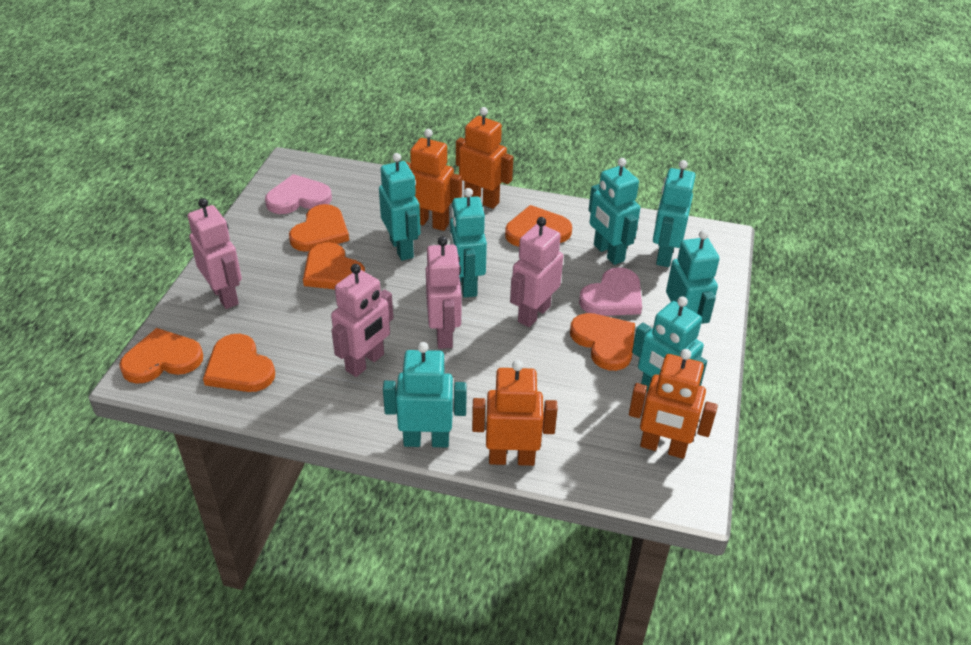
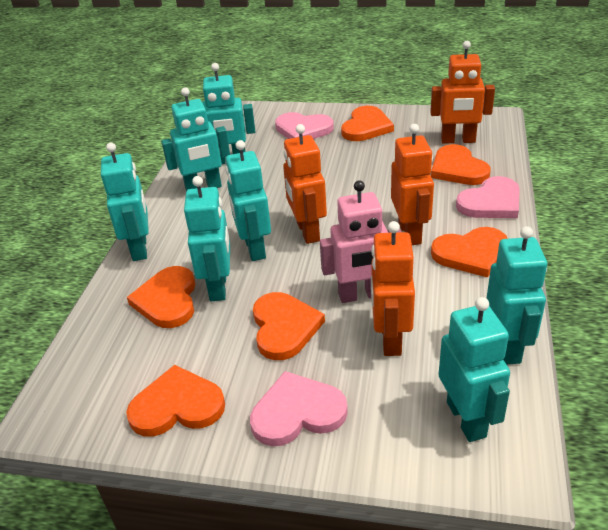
pink heart: 2 -> 3
pink robot: 4 -> 1

